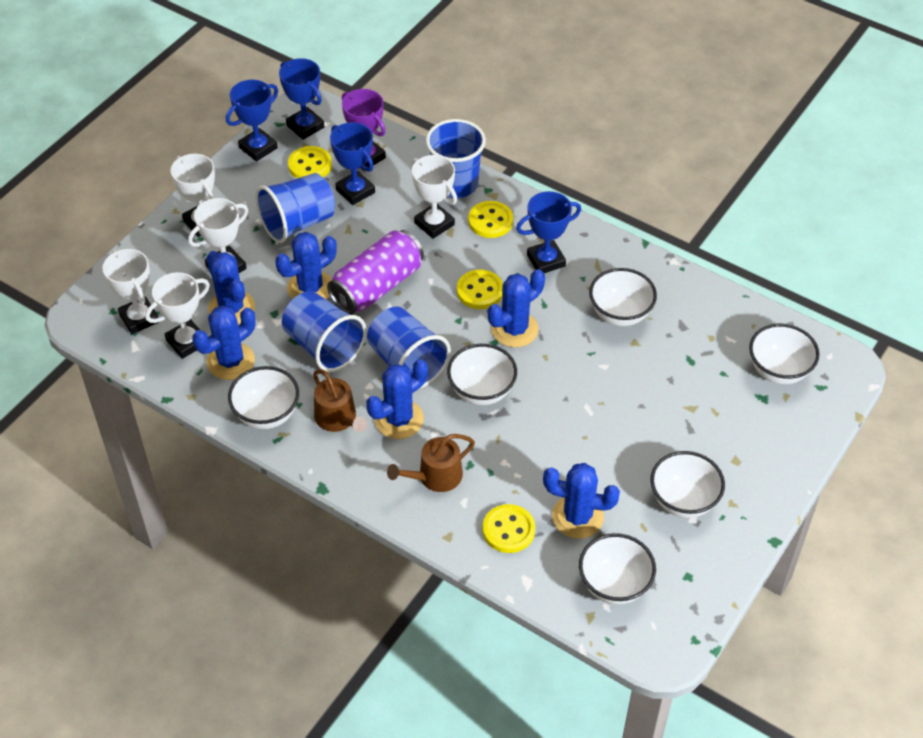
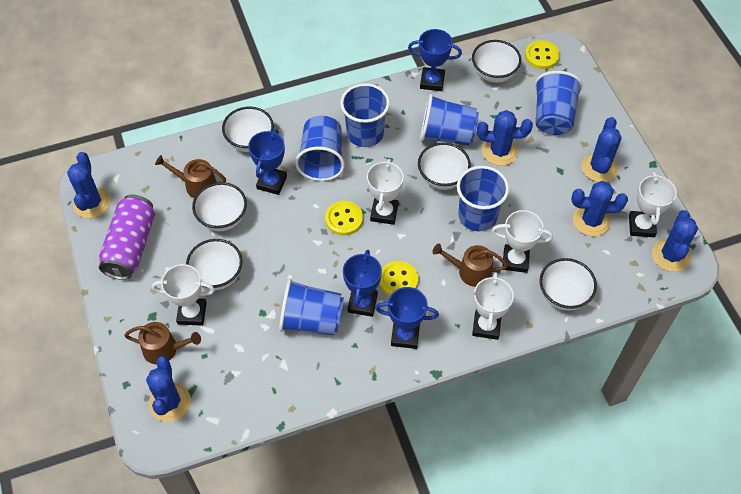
blue cup: 4 -> 6
brown watering can: 2 -> 3
purple trophy: 1 -> 0
yellow button: 4 -> 3

